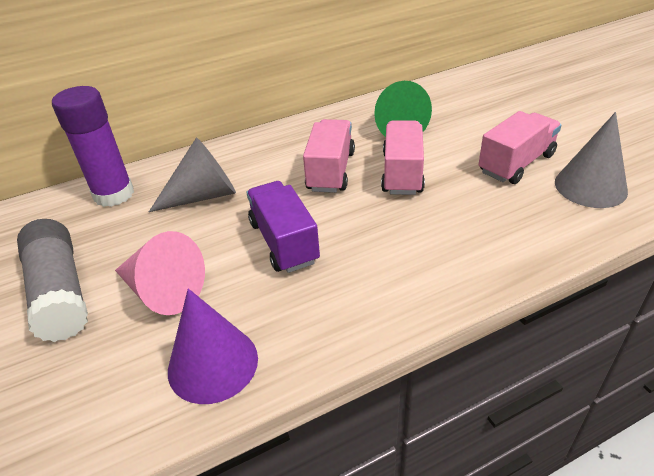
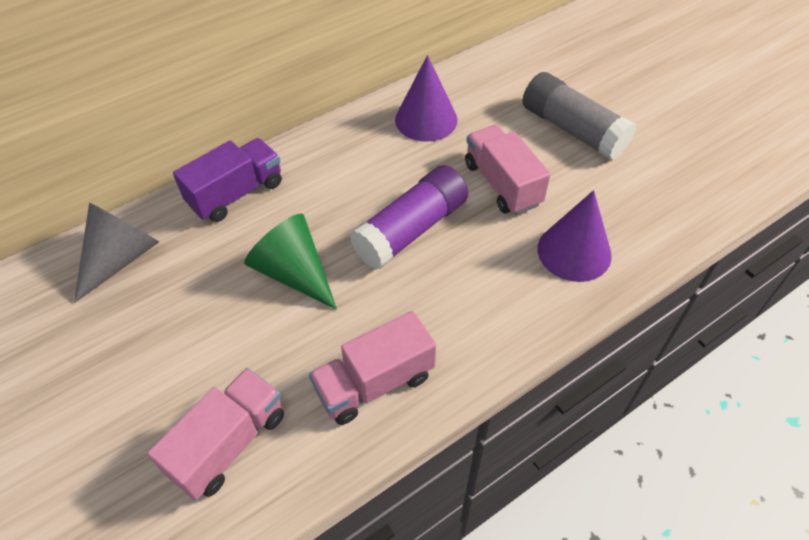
grey cone: 2 -> 1
pink cone: 1 -> 0
purple cone: 1 -> 2

